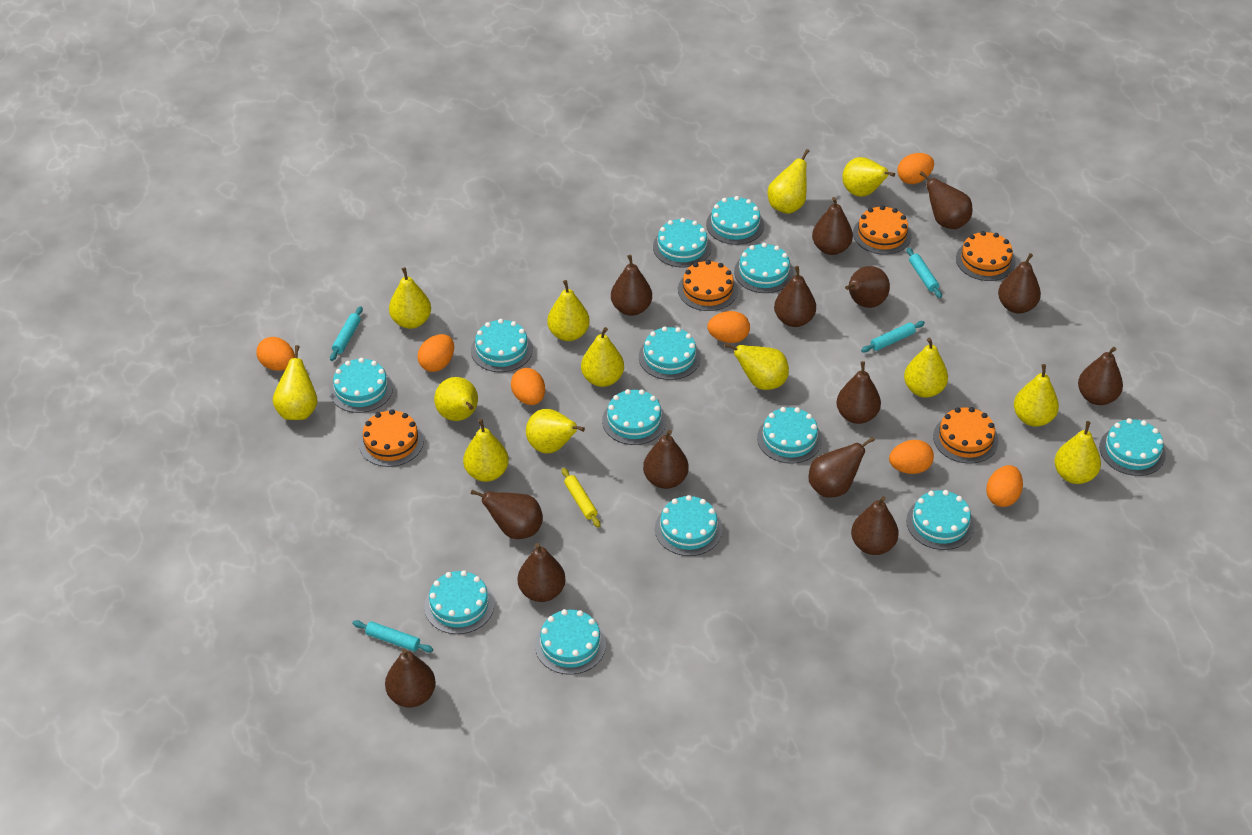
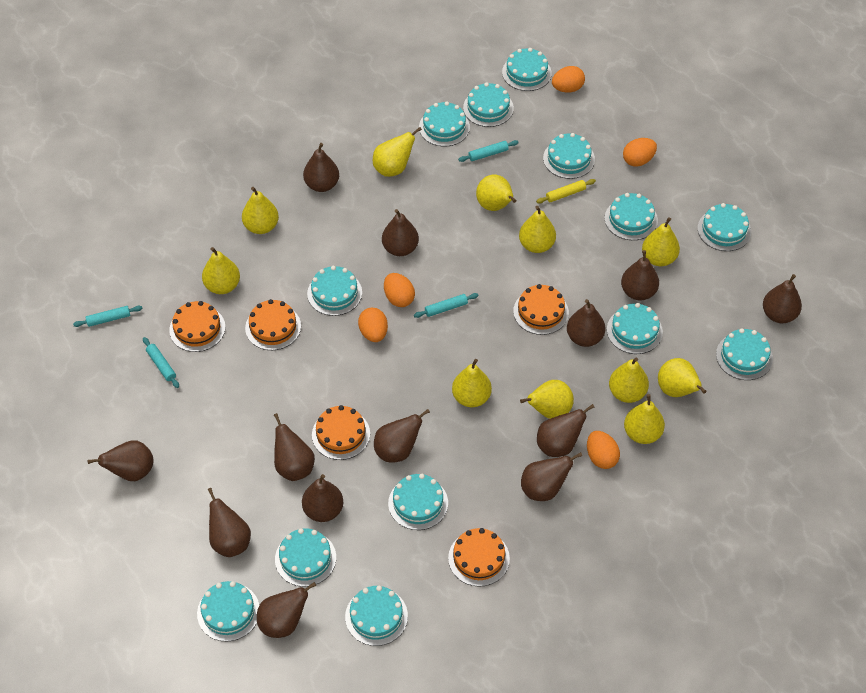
brown pear: 14 -> 13
orange egg: 7 -> 5
yellow pear: 13 -> 11

